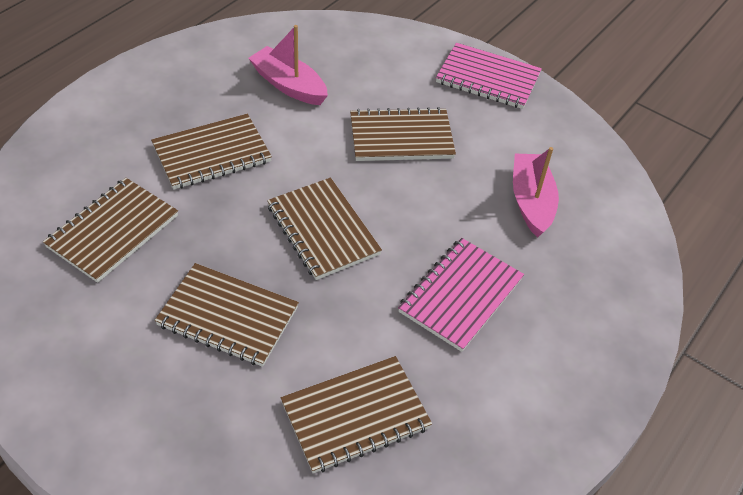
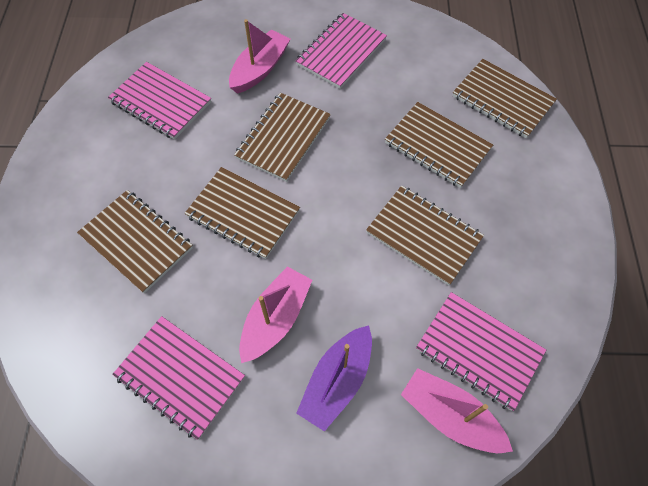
pink boat: 2 -> 3
pink notebook: 2 -> 4
purple boat: 0 -> 1

